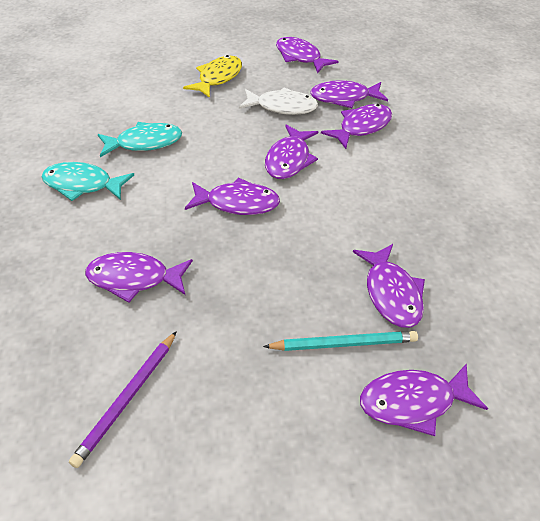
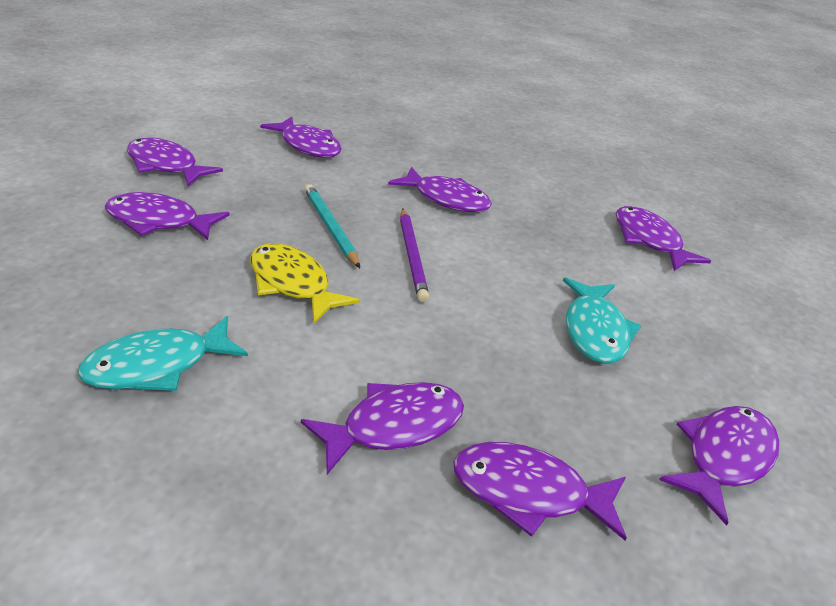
white fish: 1 -> 0

